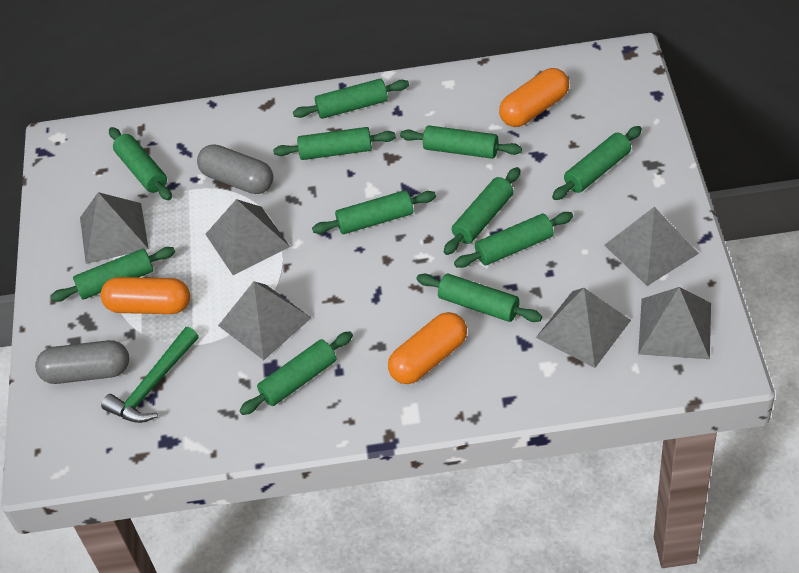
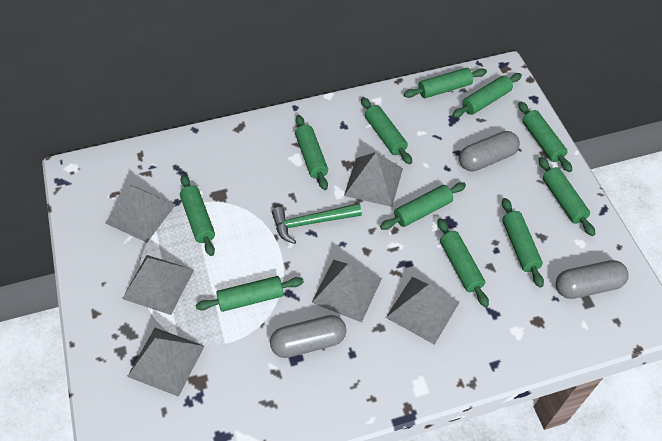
grey capsule: 2 -> 3
orange capsule: 3 -> 0

